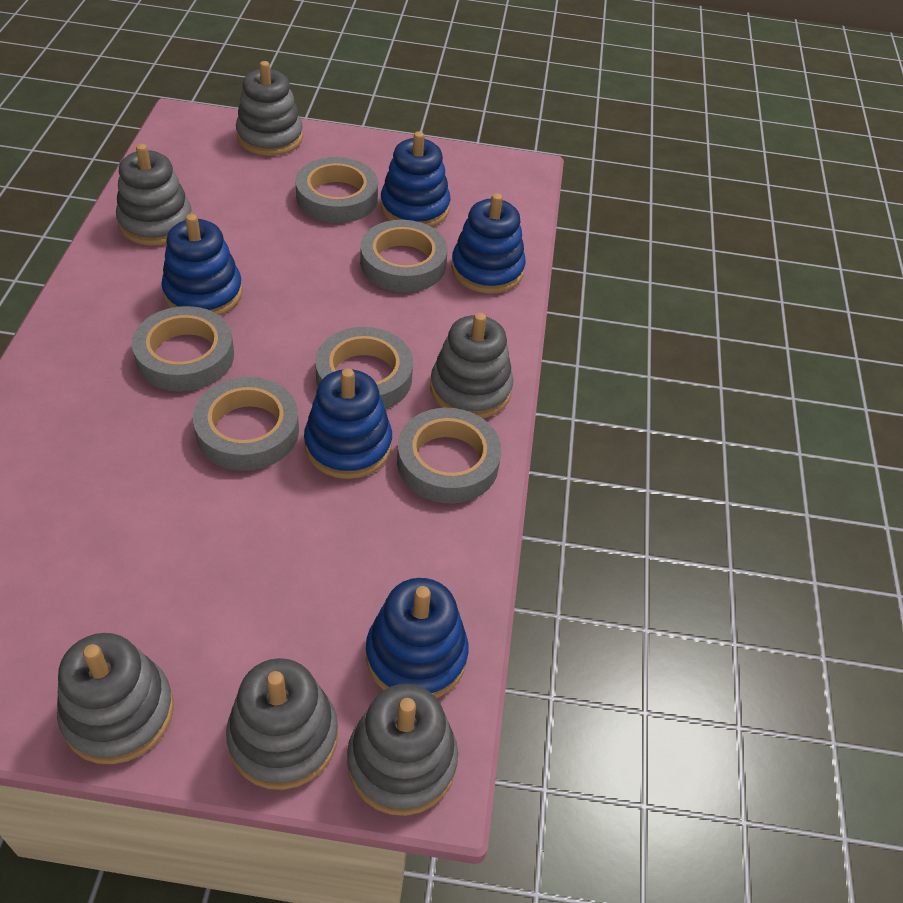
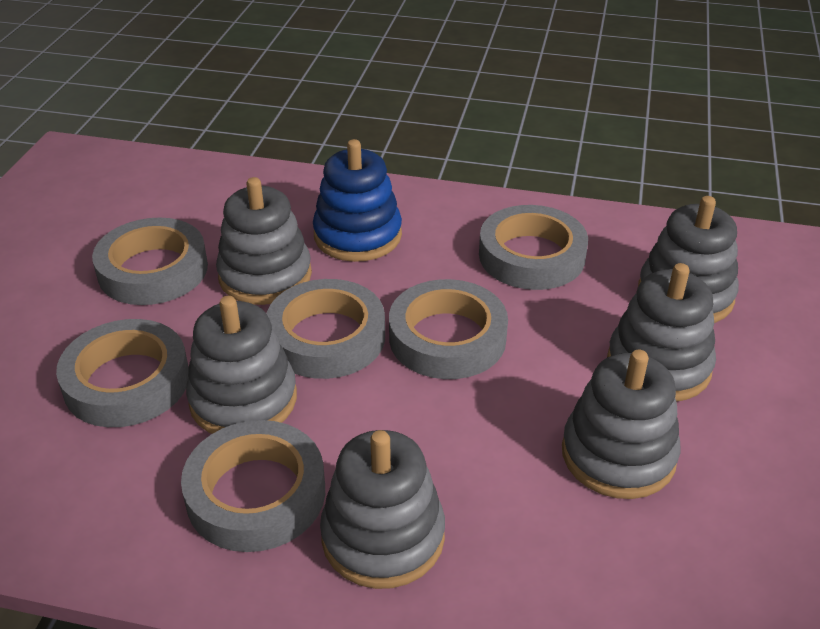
blue stacking toy: 5 -> 1

